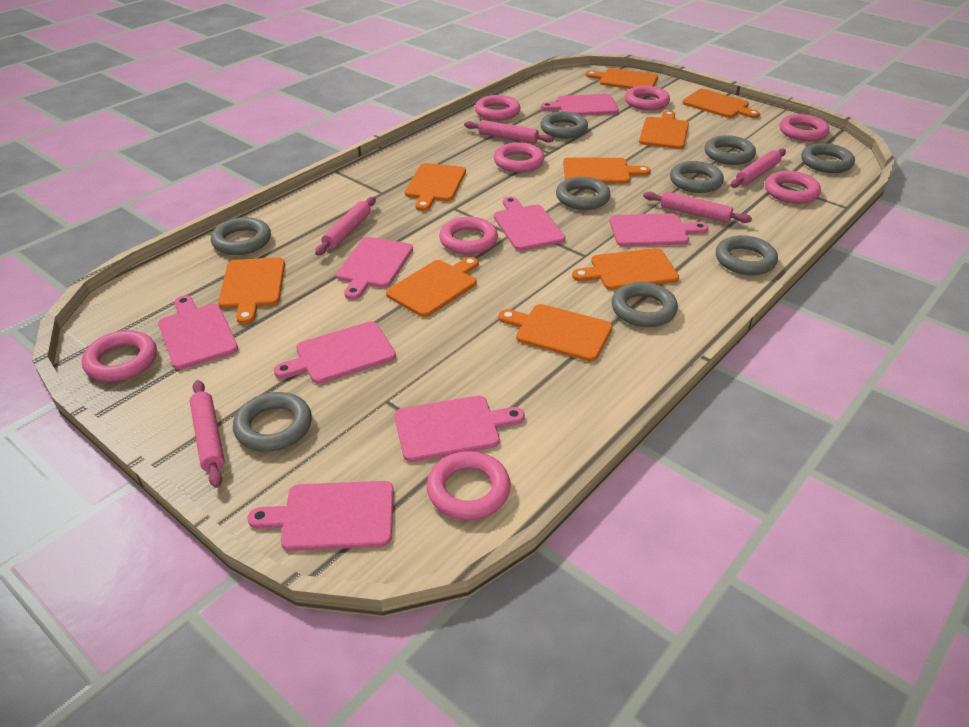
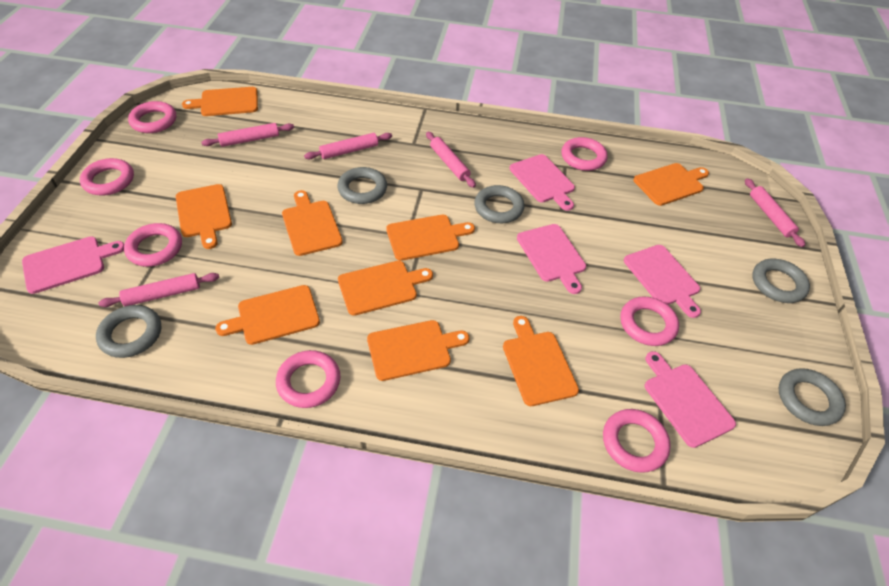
grey ring: 9 -> 5
pink cutting board: 8 -> 5
pink ring: 8 -> 7

